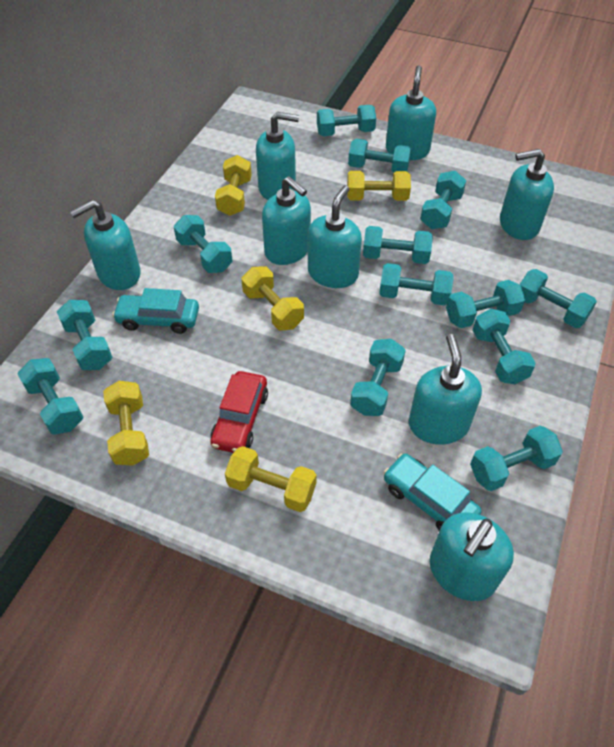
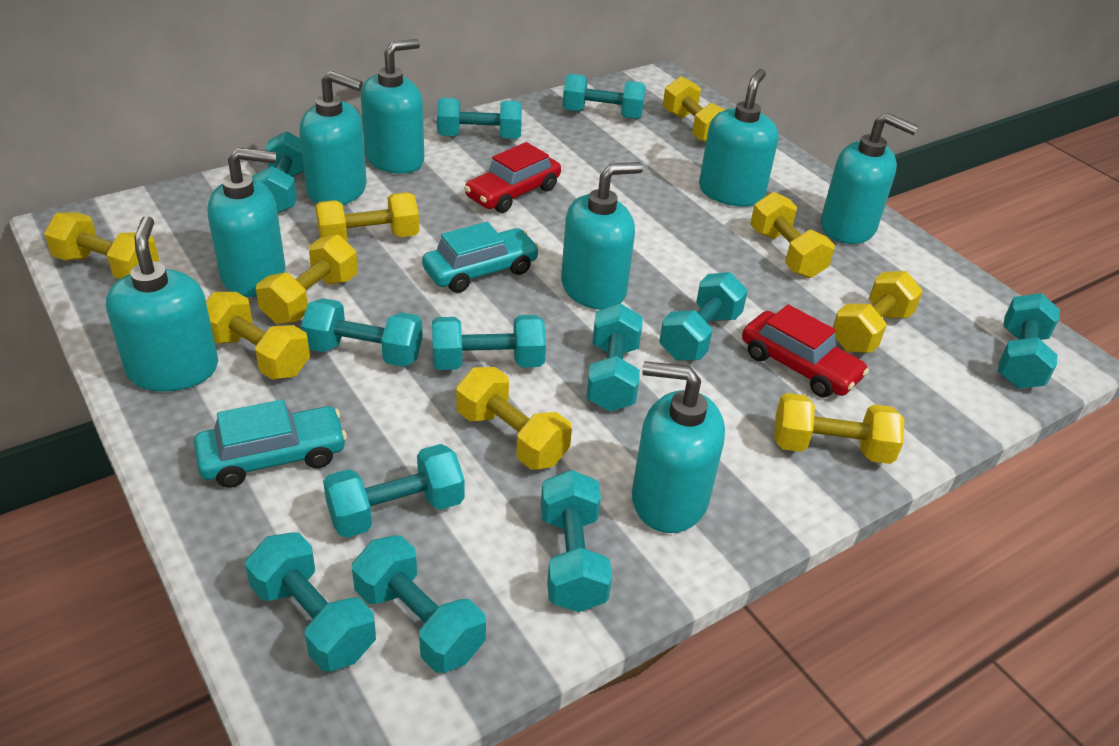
red car: 1 -> 2
turquoise dumbbell: 13 -> 12
yellow dumbbell: 5 -> 9

